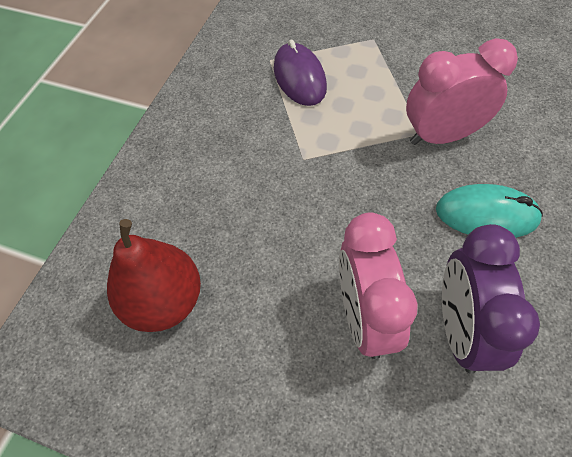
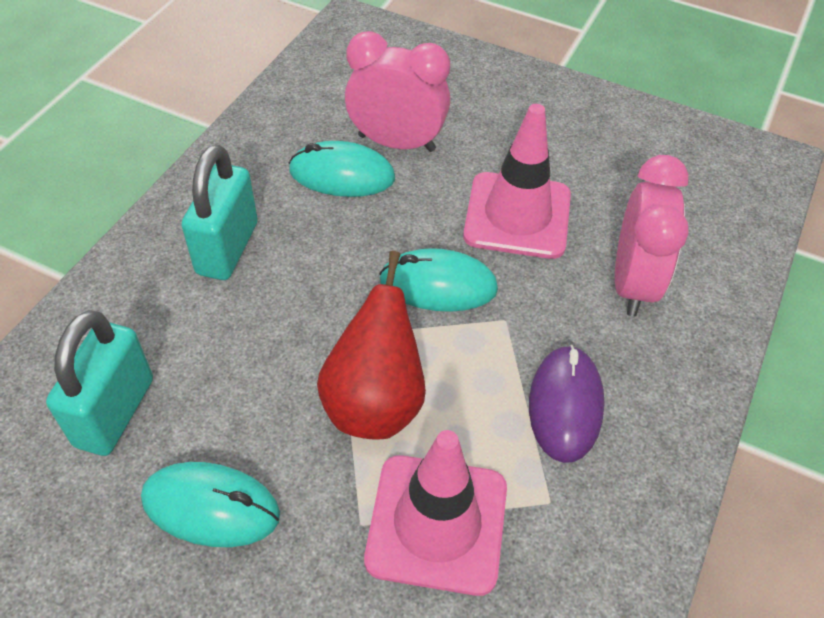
pink traffic cone: 0 -> 2
purple clock: 1 -> 0
turquoise mouse: 1 -> 3
turquoise padlock: 0 -> 2

